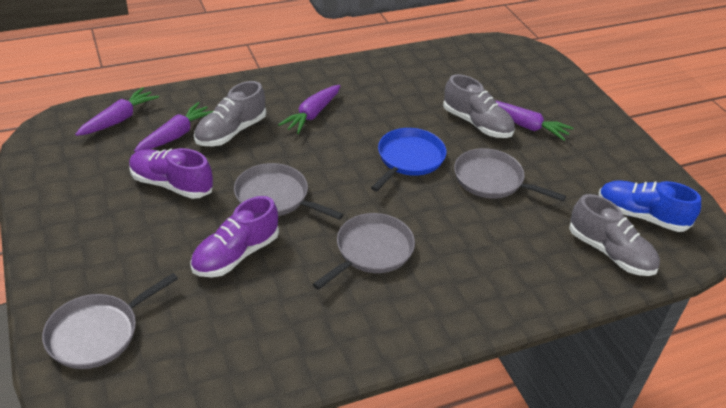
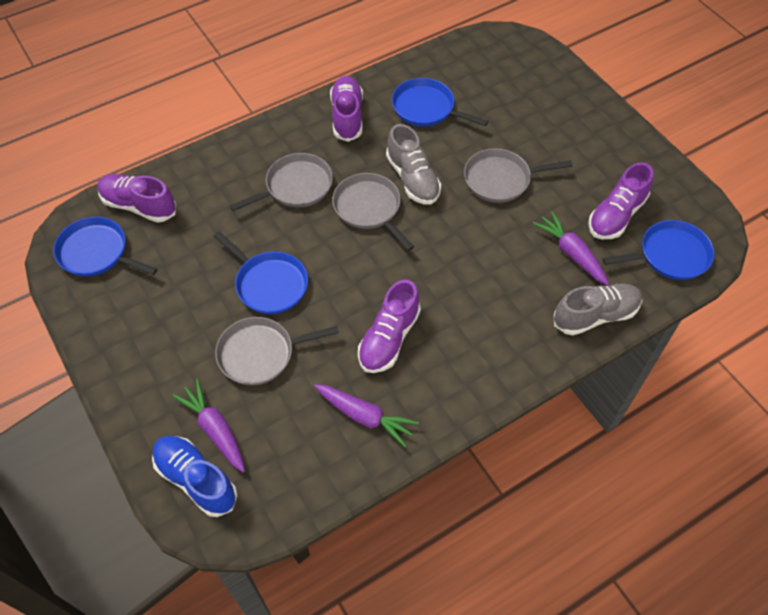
blue pan: 1 -> 4
grey shoe: 3 -> 2
purple carrot: 4 -> 3
purple shoe: 2 -> 4

